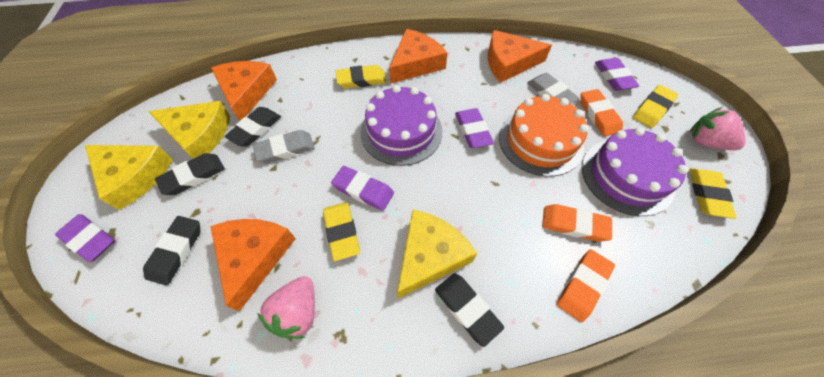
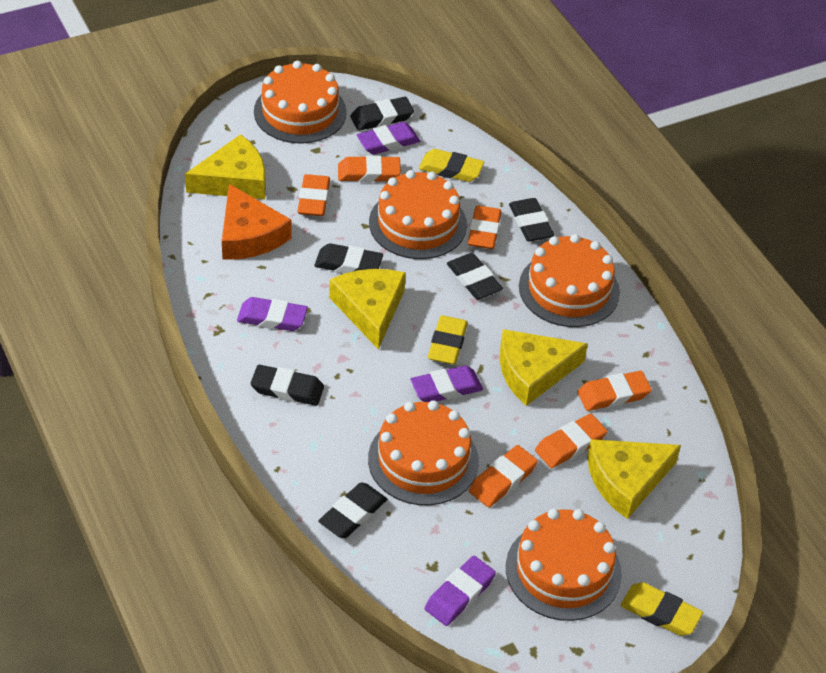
black eraser: 4 -> 6
grey eraser: 2 -> 0
orange cake: 1 -> 5
orange cheese: 4 -> 1
orange eraser: 3 -> 6
pink strawberry: 2 -> 0
purple cake: 2 -> 0
yellow cheese: 3 -> 4
yellow eraser: 4 -> 3

